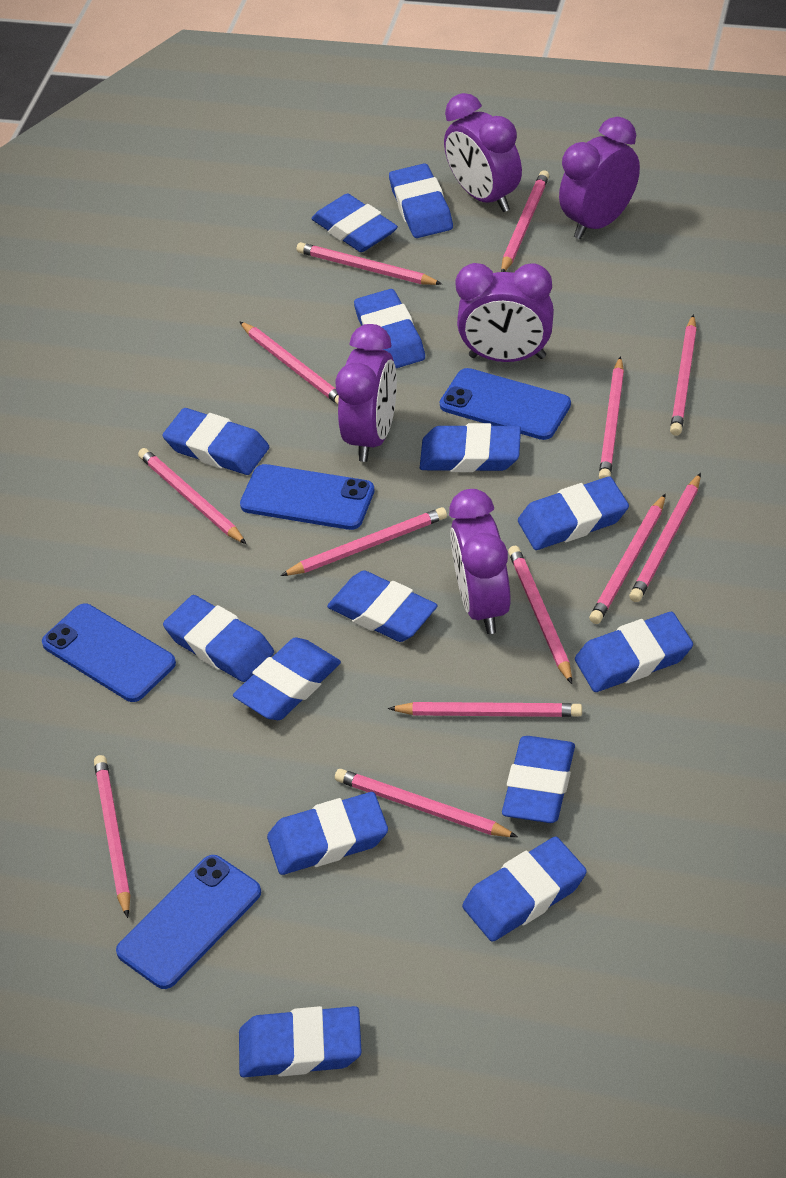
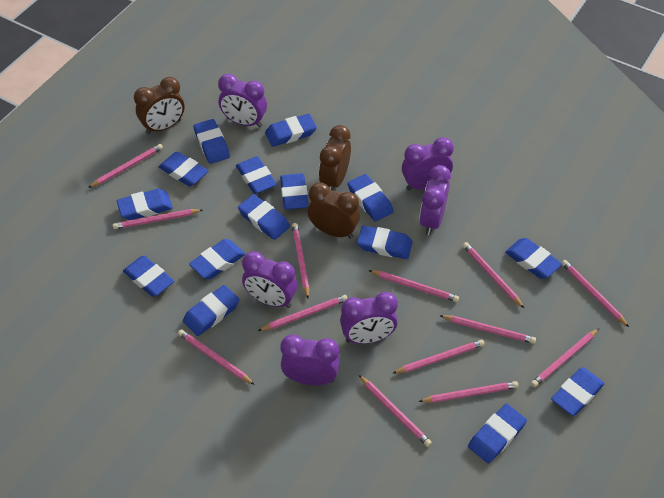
blue eraser: 14 -> 15
blue phone: 4 -> 0
brown clock: 0 -> 3
purple clock: 5 -> 6

